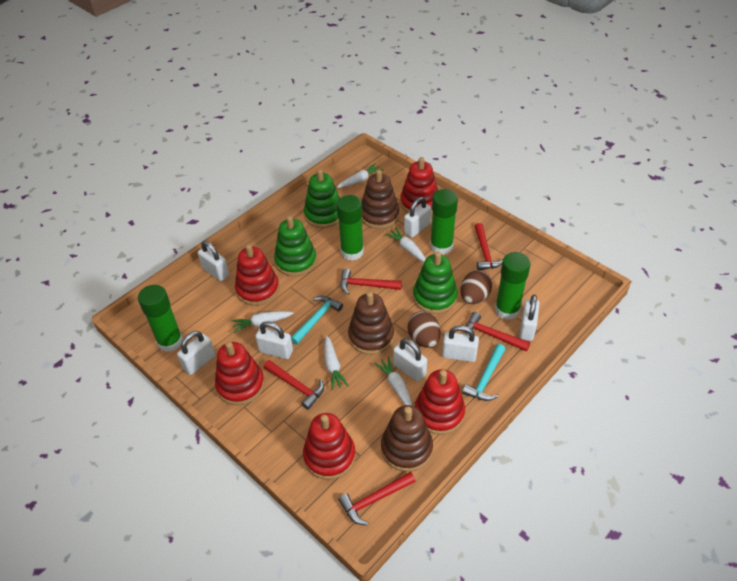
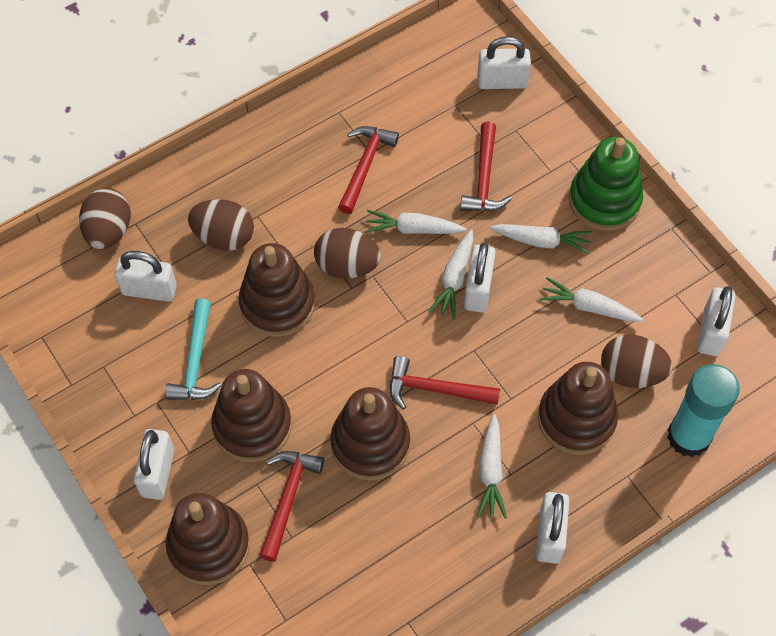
brown egg: 2 -> 4
brown stacking toy: 3 -> 5
green glue stick: 4 -> 0
green stacking toy: 3 -> 1
red hammer: 5 -> 4
red stacking toy: 5 -> 0
turquoise glue stick: 0 -> 1
turquoise hammer: 2 -> 1
white padlock: 7 -> 6

